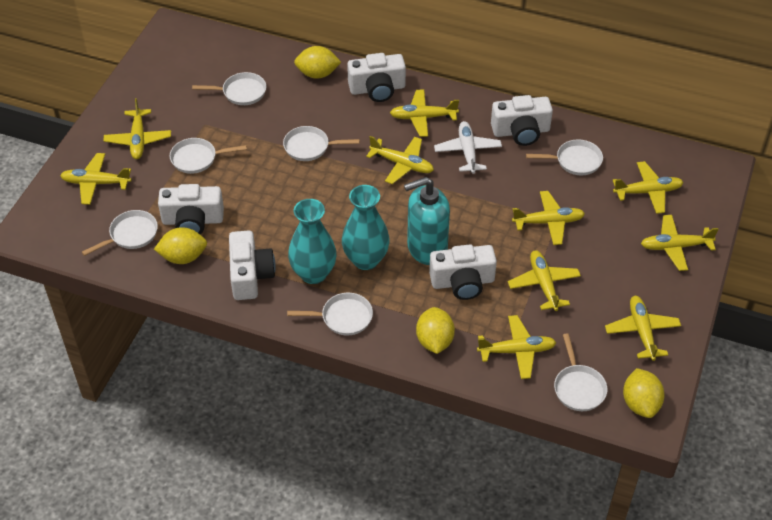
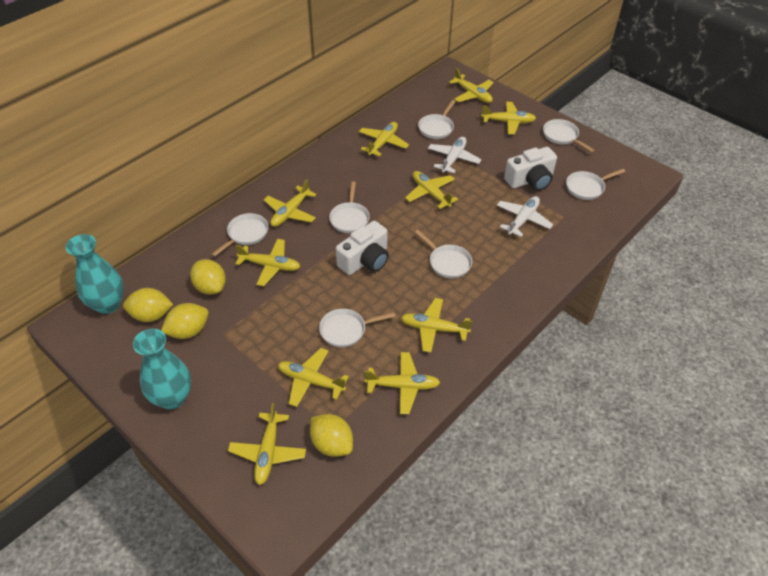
turquoise soap dispenser: 1 -> 0
white camera: 5 -> 2
white plane: 1 -> 2

